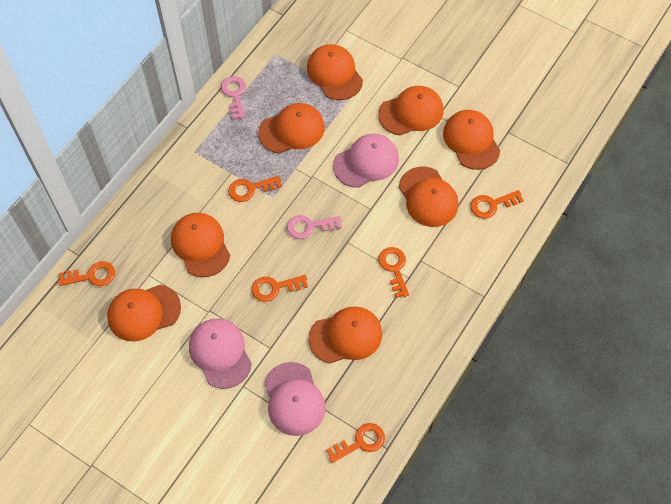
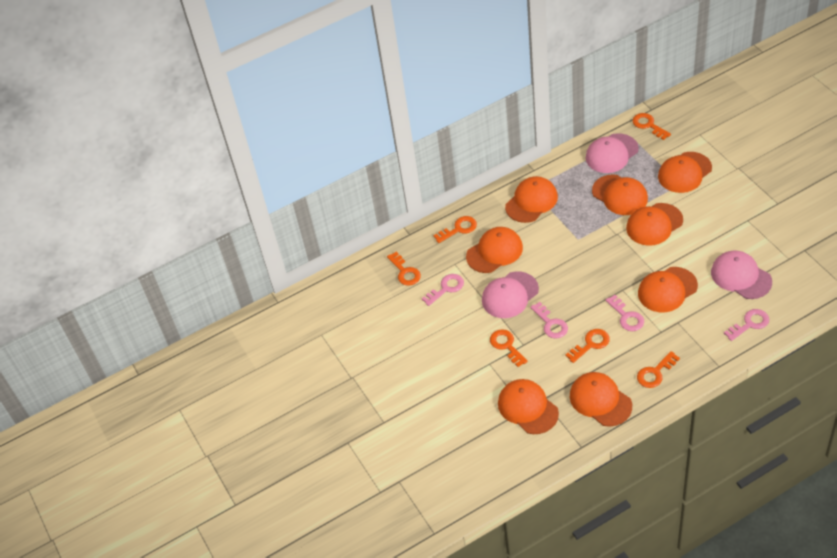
pink key: 2 -> 4

